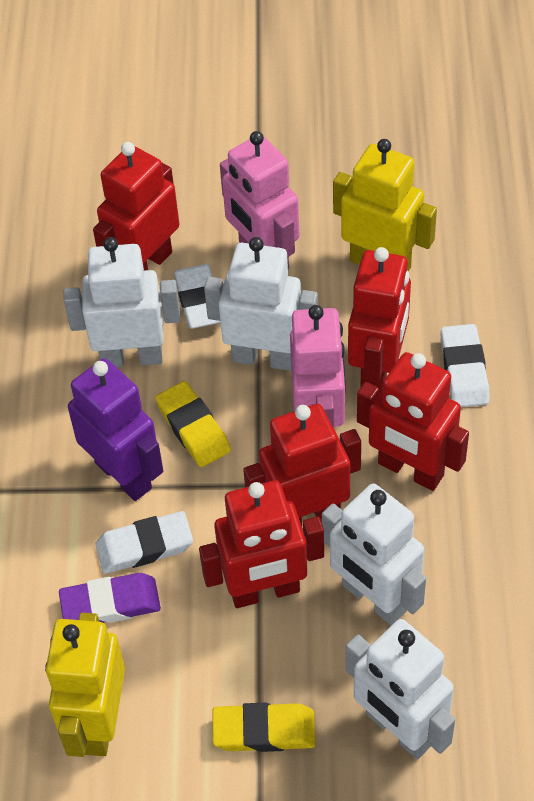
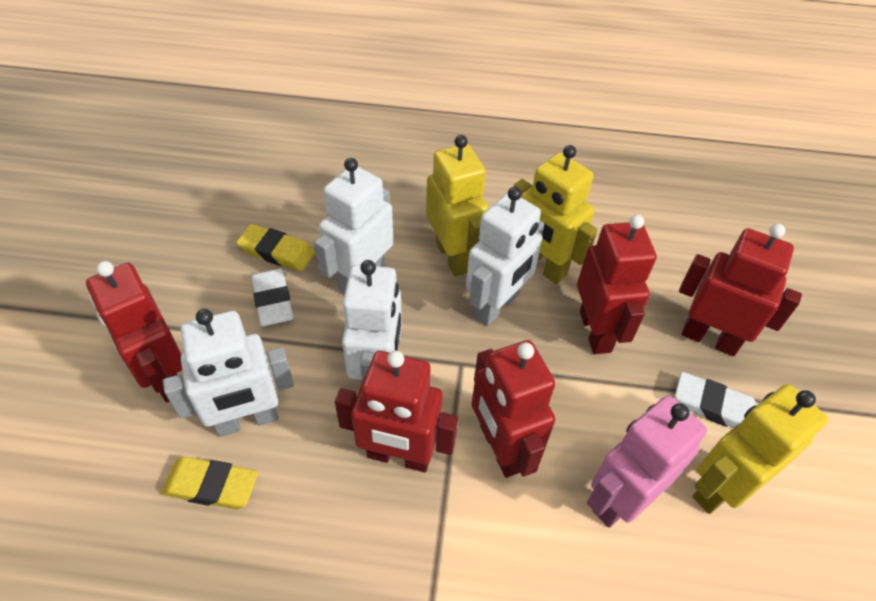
pink robot: 2 -> 1
purple eraser: 1 -> 0
purple robot: 1 -> 0
white eraser: 3 -> 2
yellow robot: 2 -> 3

